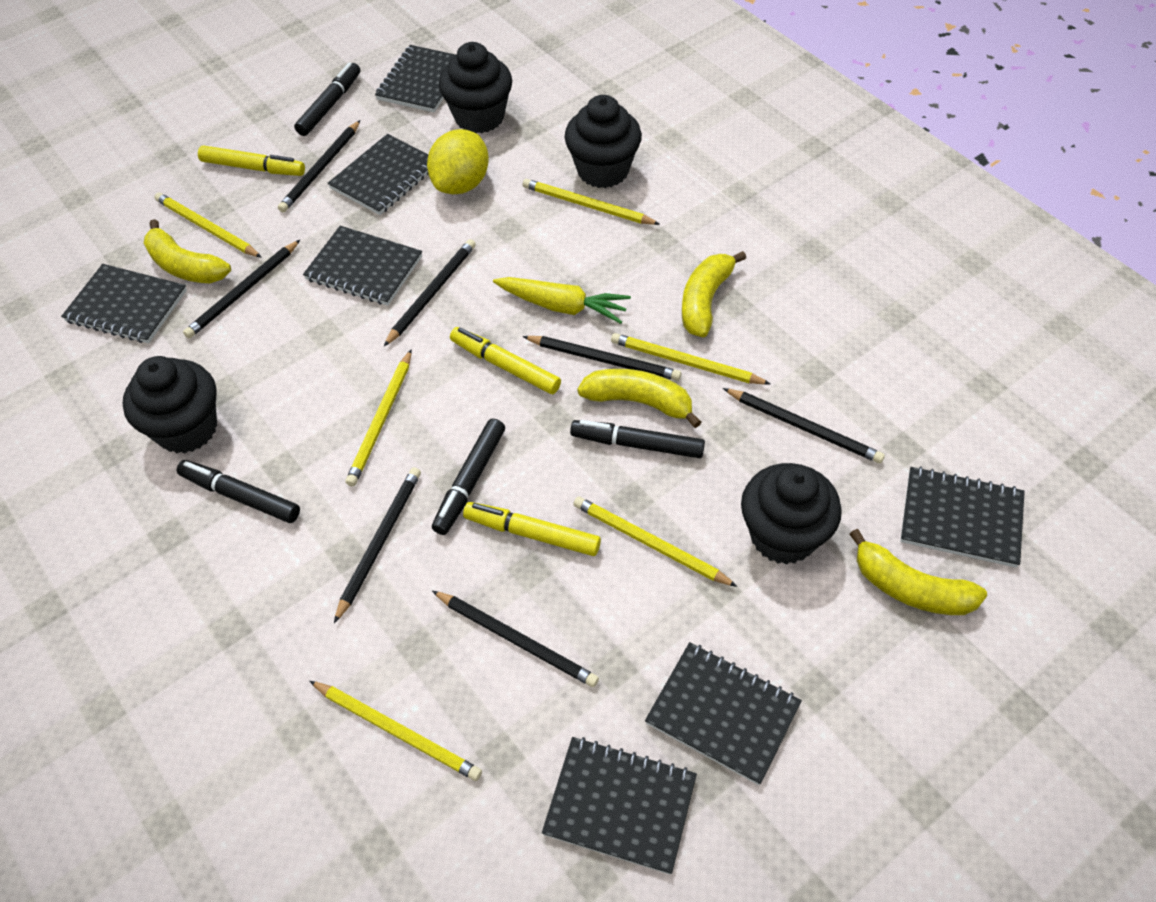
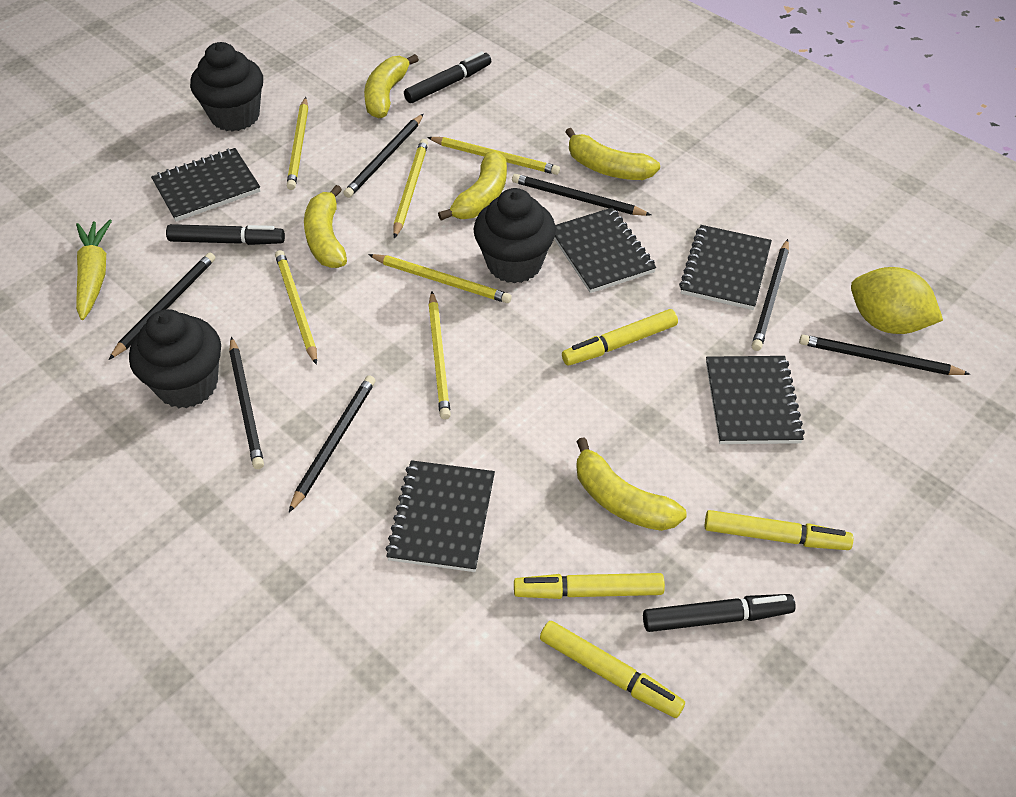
black cupcake: 4 -> 3
black marker: 4 -> 3
black notebook: 7 -> 5
yellow banana: 4 -> 5
yellow marker: 3 -> 4

